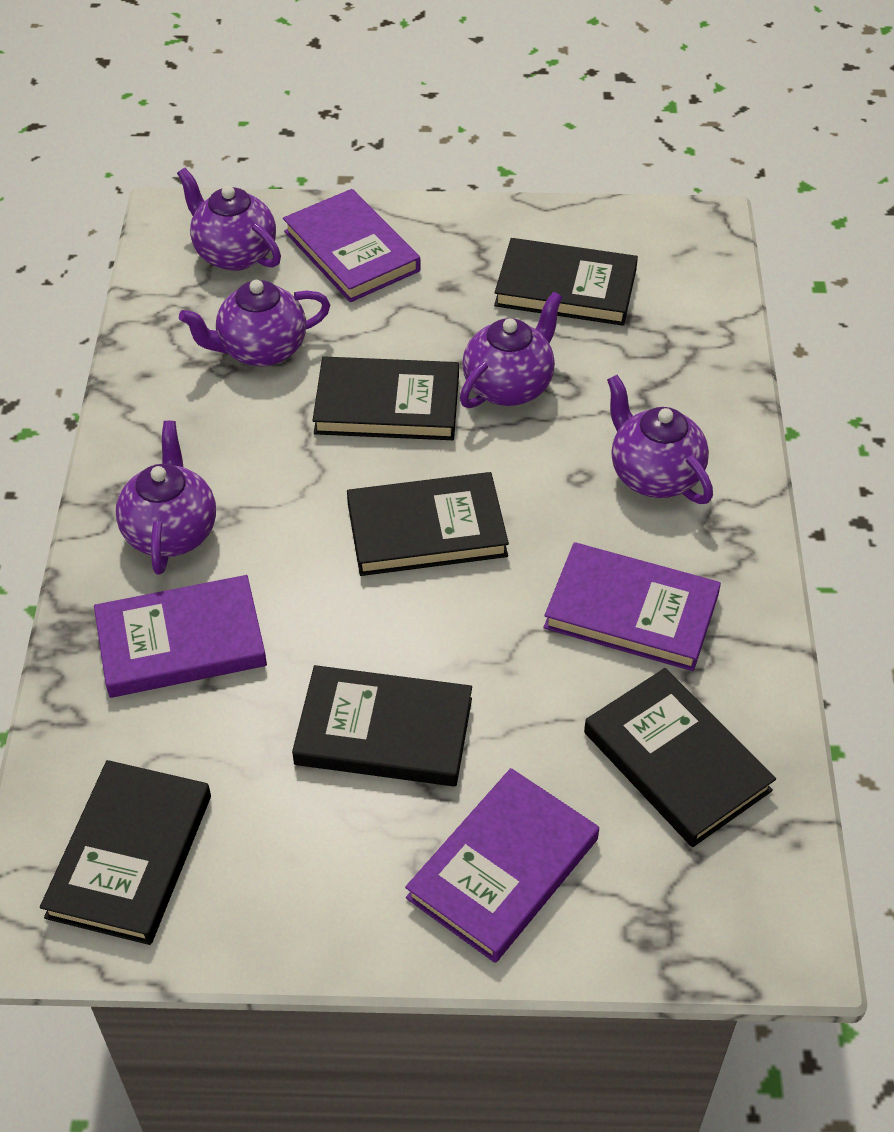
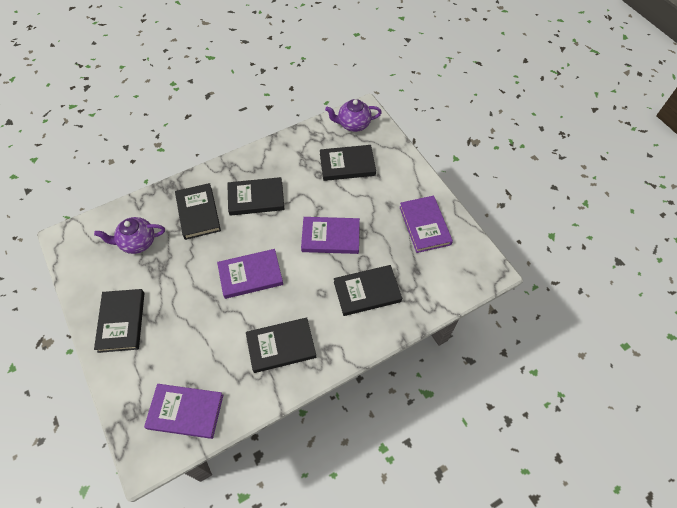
purple teapot: 5 -> 2

